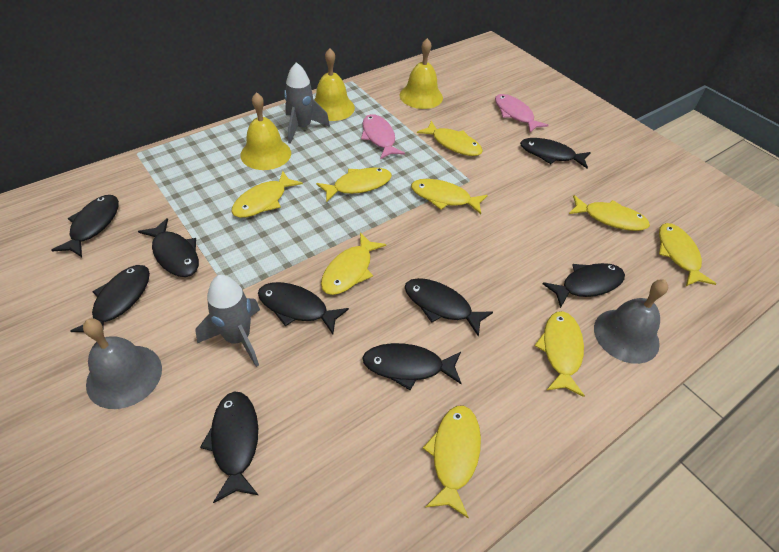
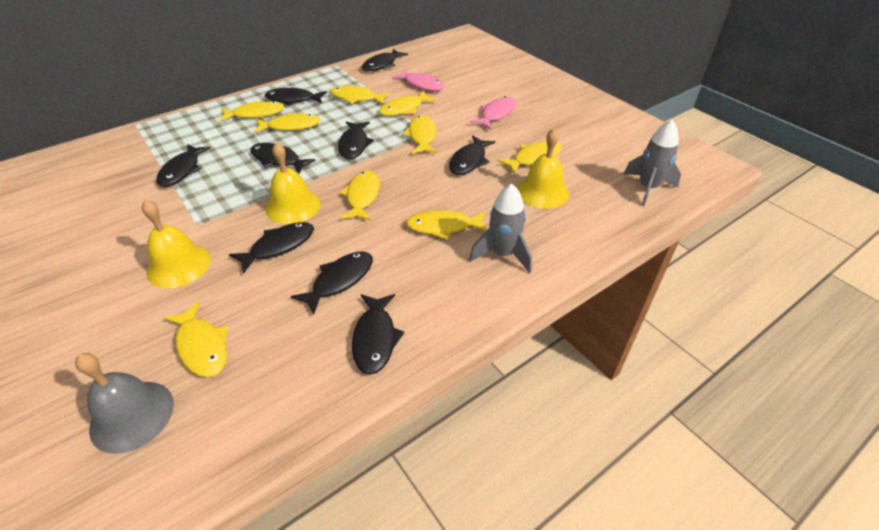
grey bell: 2 -> 1

